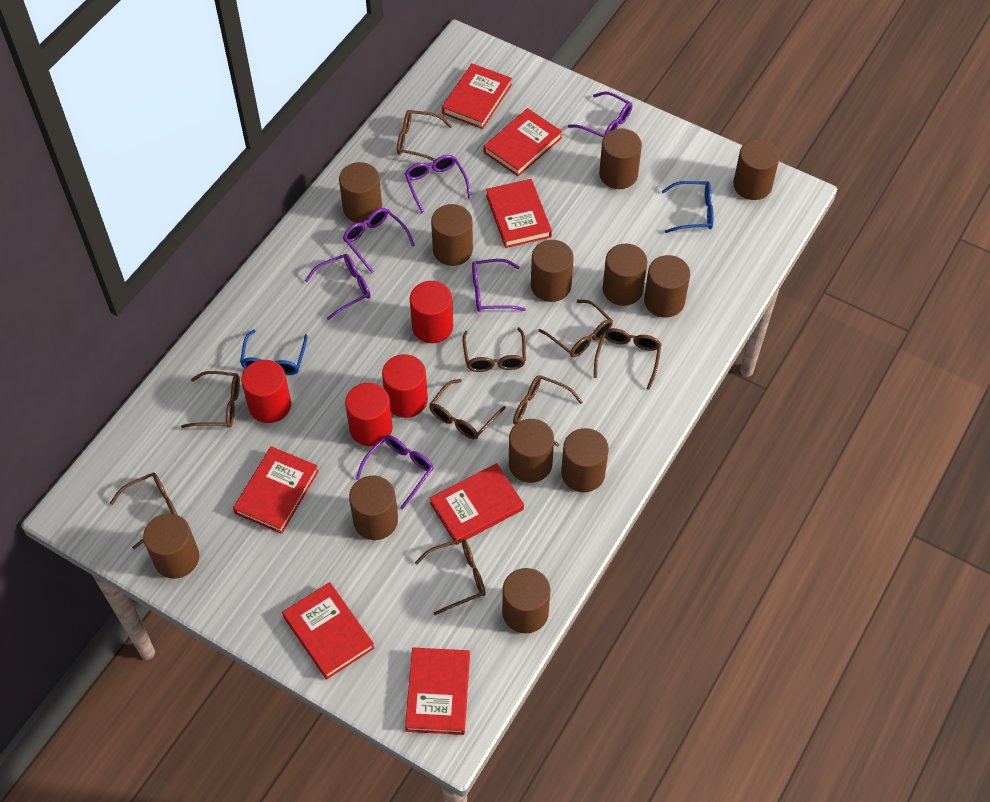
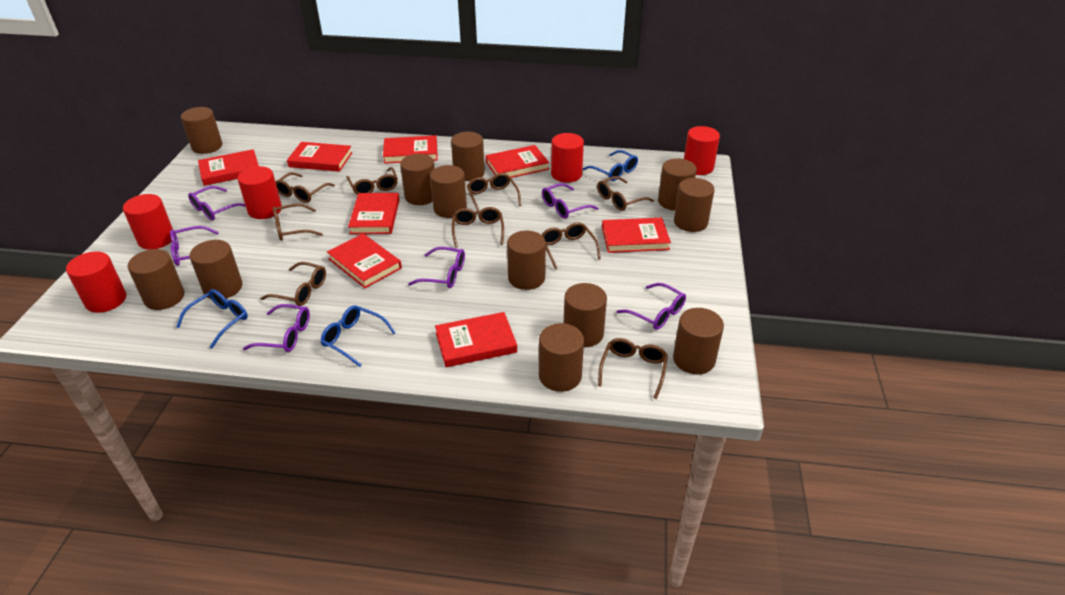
blue glasses: 2 -> 3
red book: 7 -> 8
red cylinder: 4 -> 5

